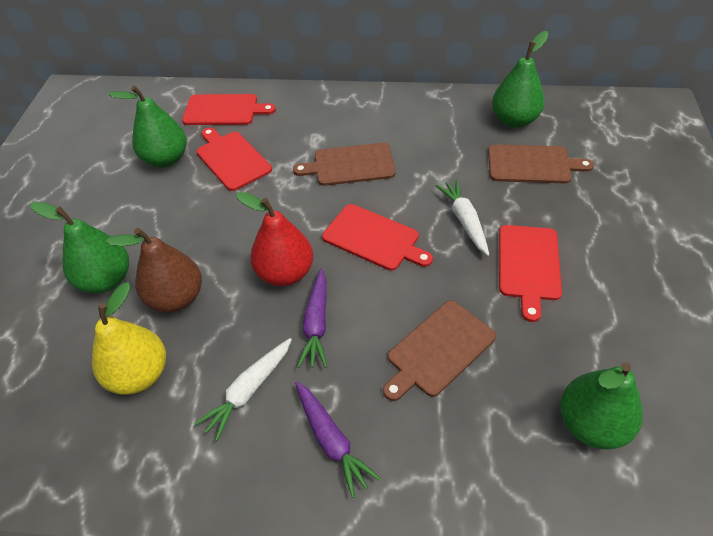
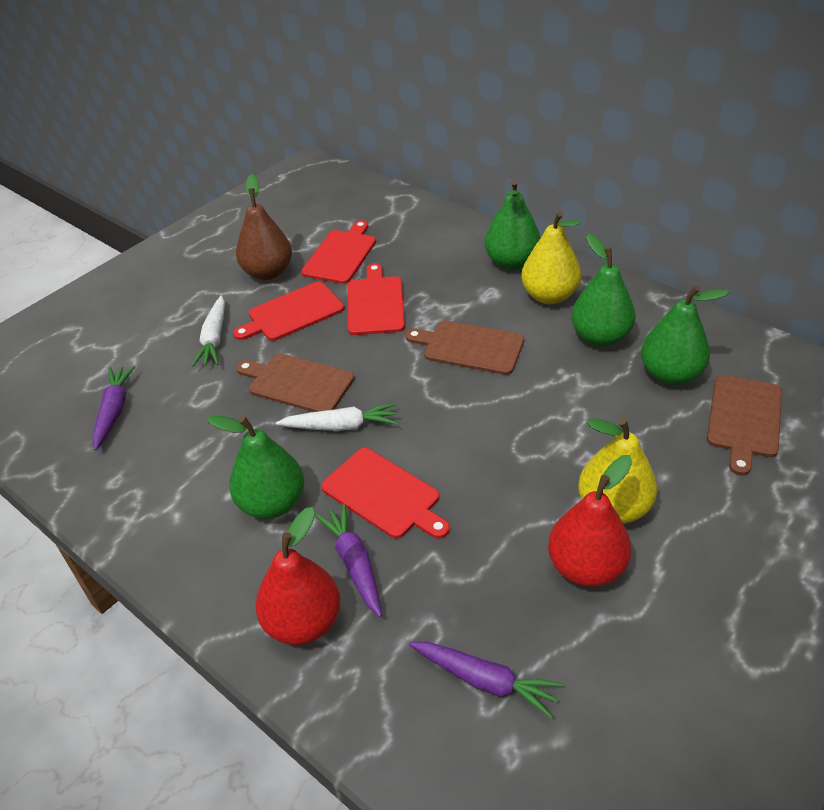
purple carrot: 2 -> 3
red pear: 1 -> 2
yellow pear: 1 -> 2

